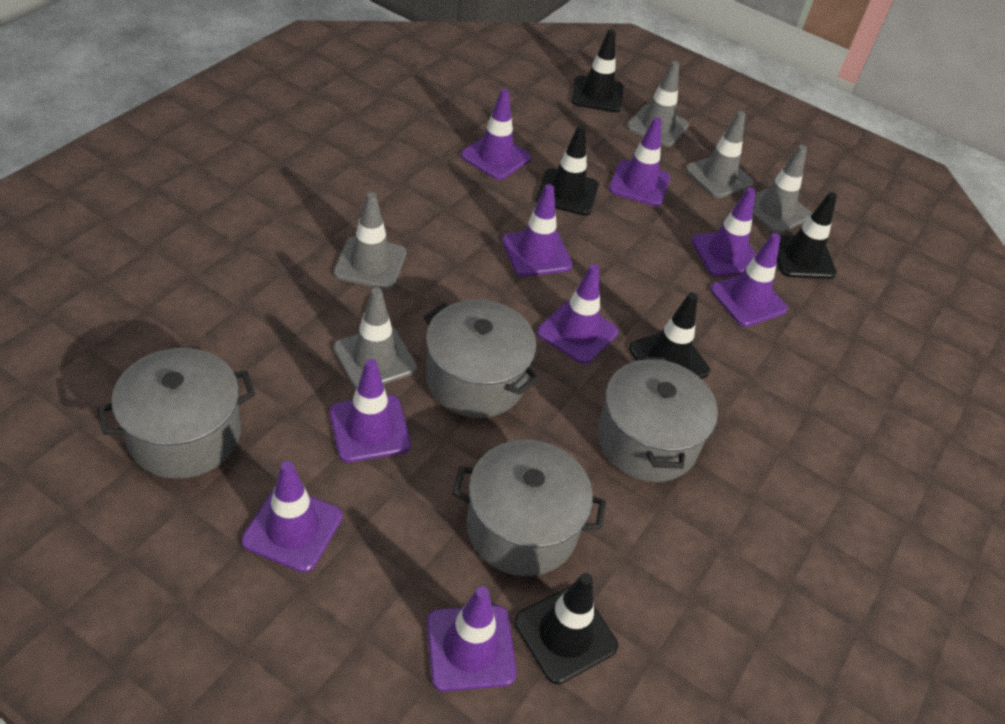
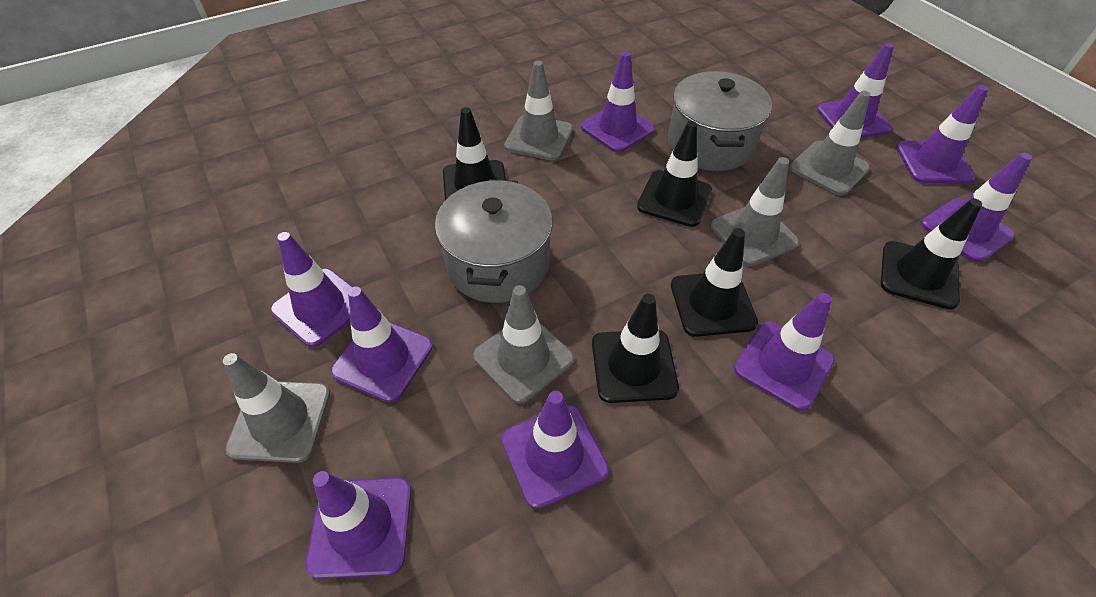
grey pot: 4 -> 2

